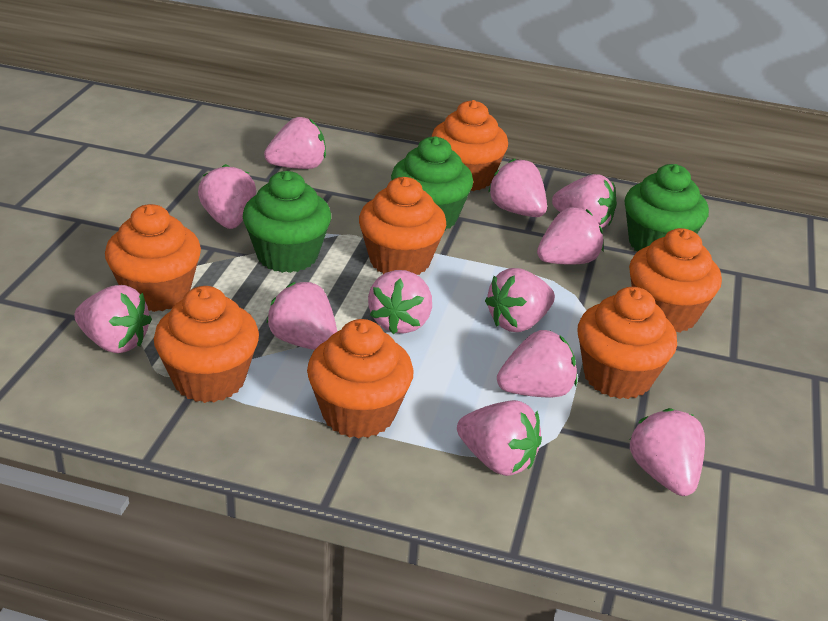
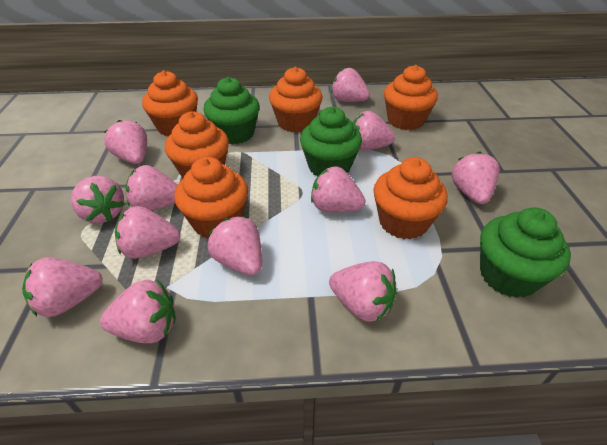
orange cupcake: 7 -> 6

